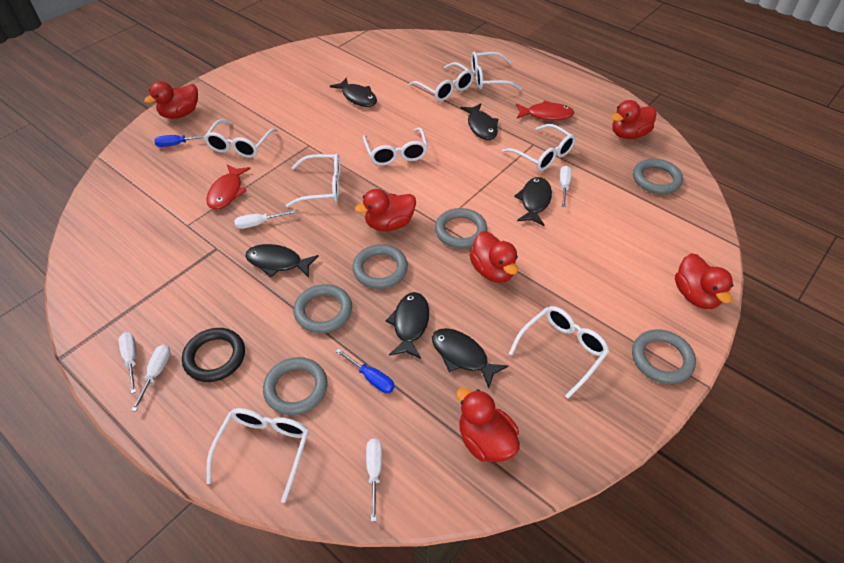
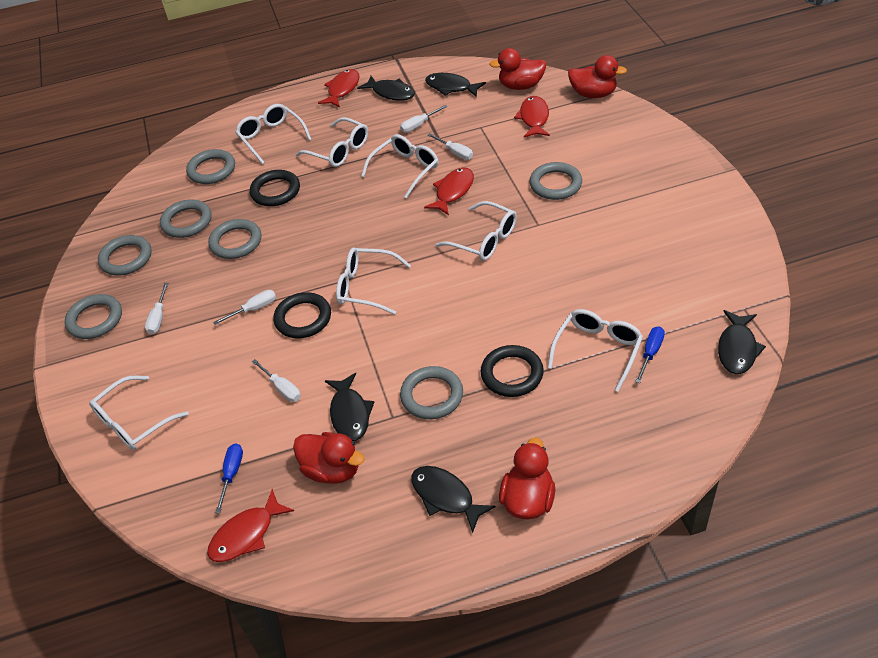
black fish: 6 -> 5
black ring: 1 -> 3
grey ring: 6 -> 7
red duck: 6 -> 4
red fish: 2 -> 4
white glasses: 8 -> 7

